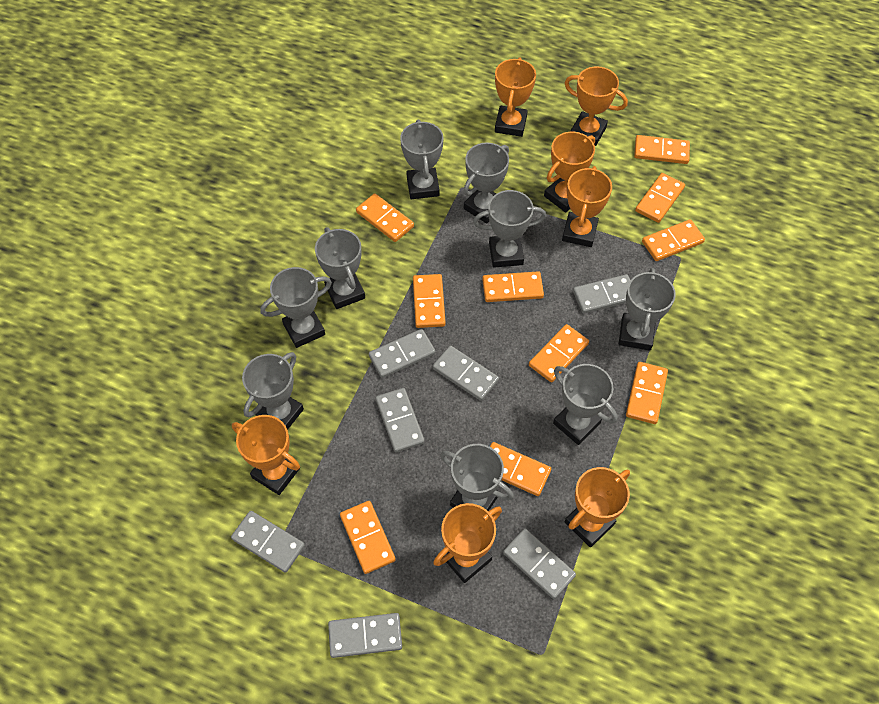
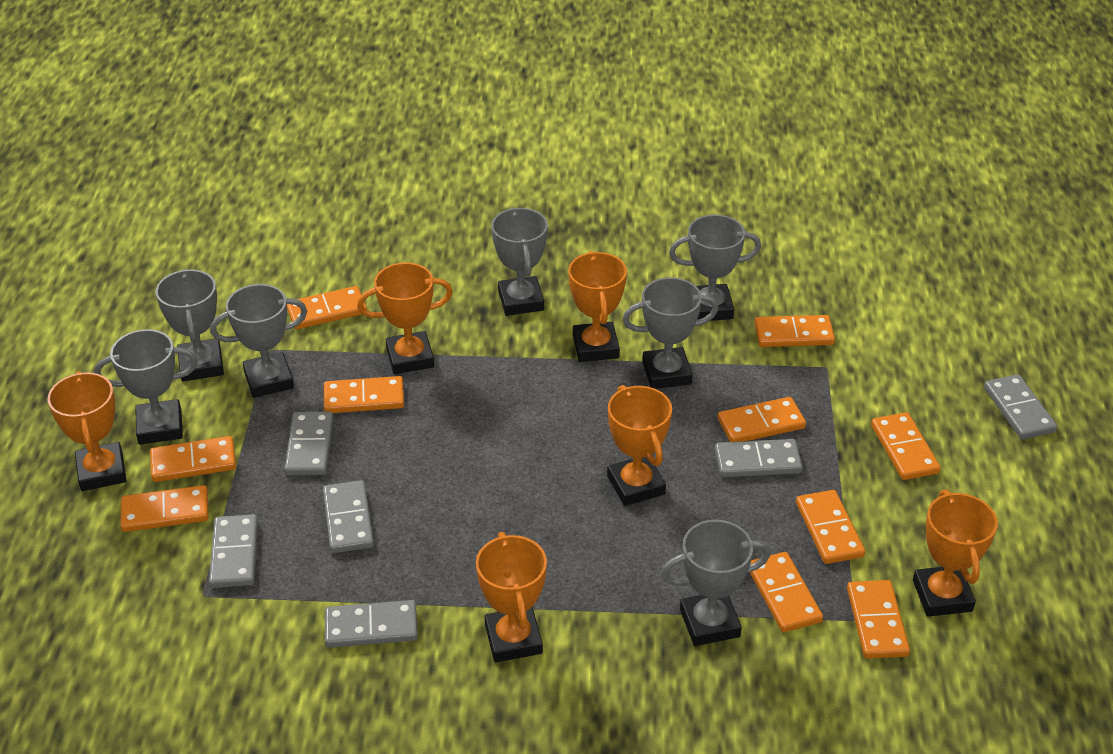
grey domino: 7 -> 6
grey trophy: 9 -> 7
orange trophy: 7 -> 6

